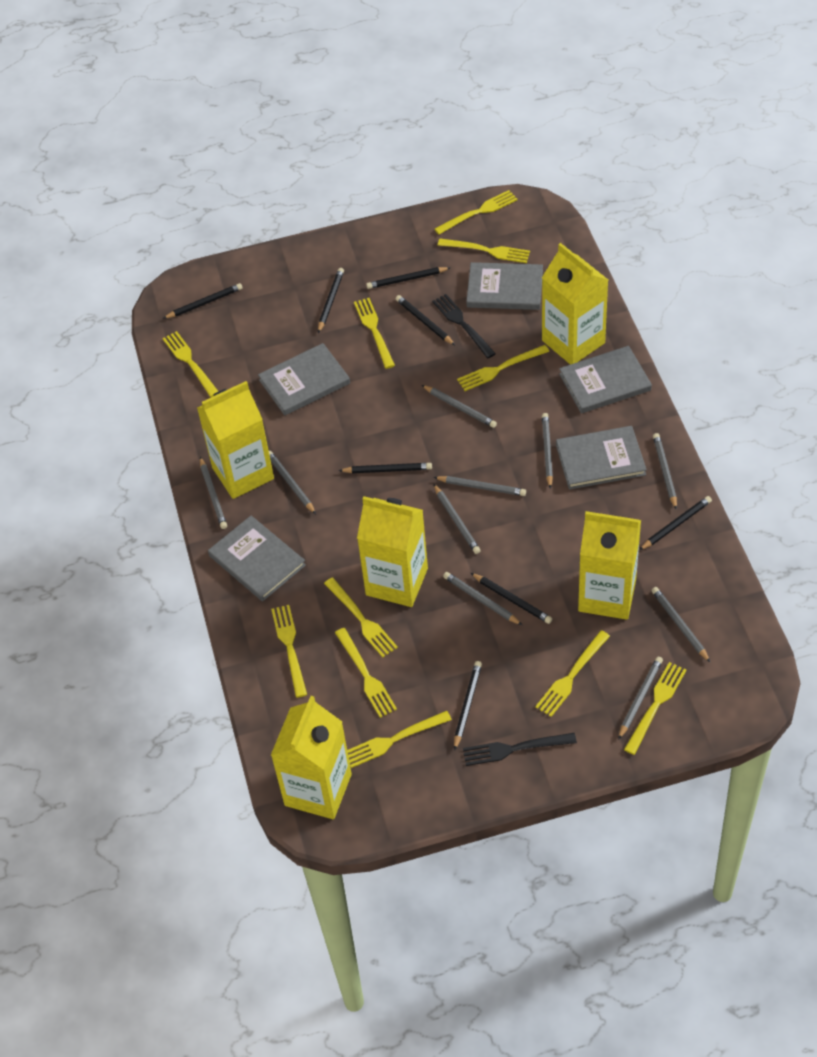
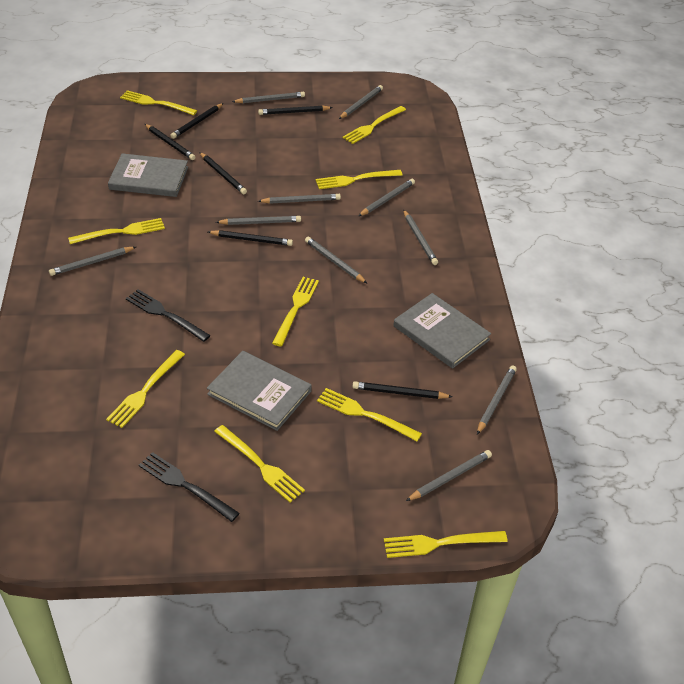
black pencil: 8 -> 6
grey book: 5 -> 3
yellow carton: 5 -> 0
yellow fork: 11 -> 9

